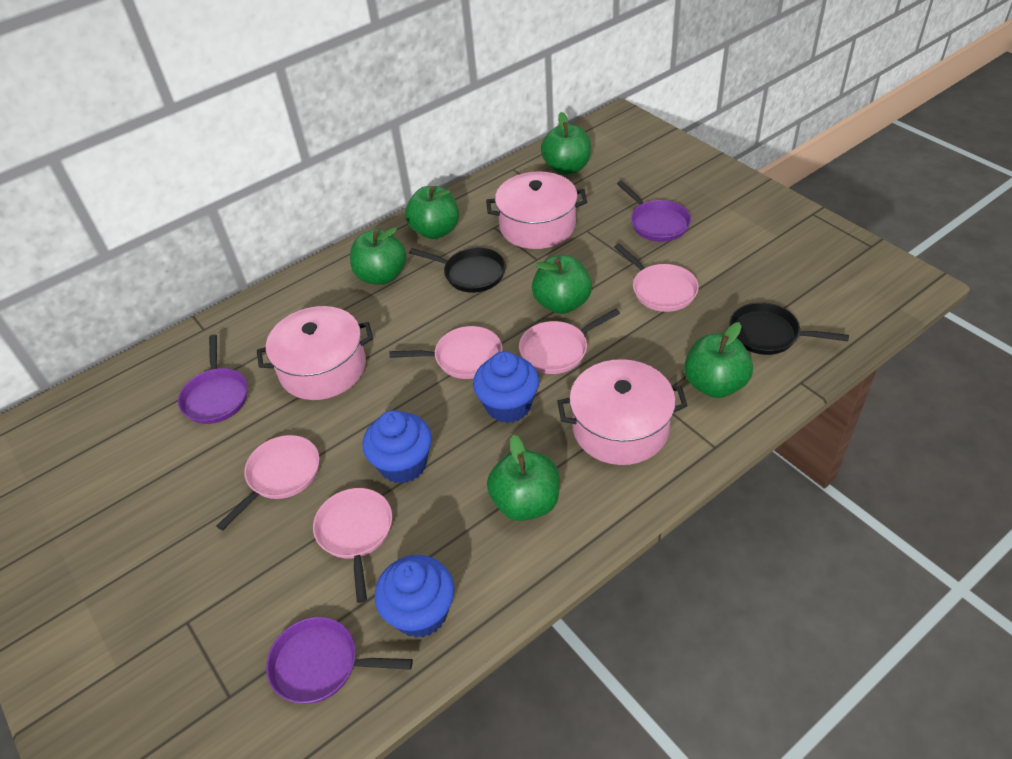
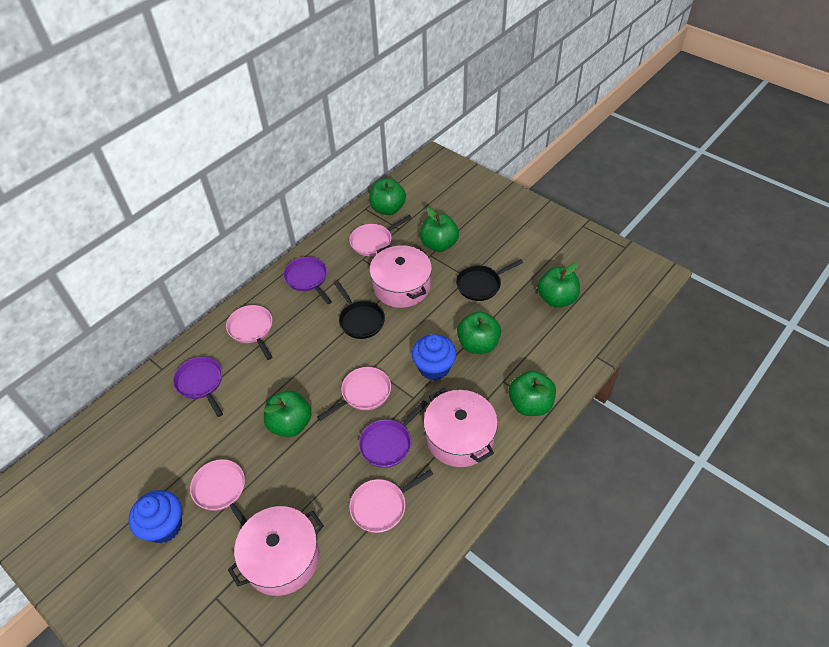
blue cupcake: 3 -> 2

